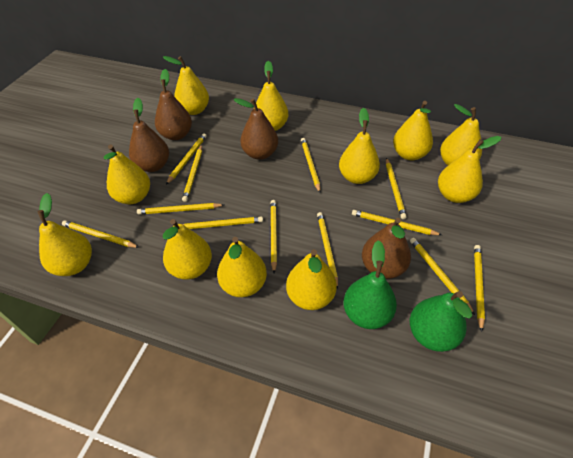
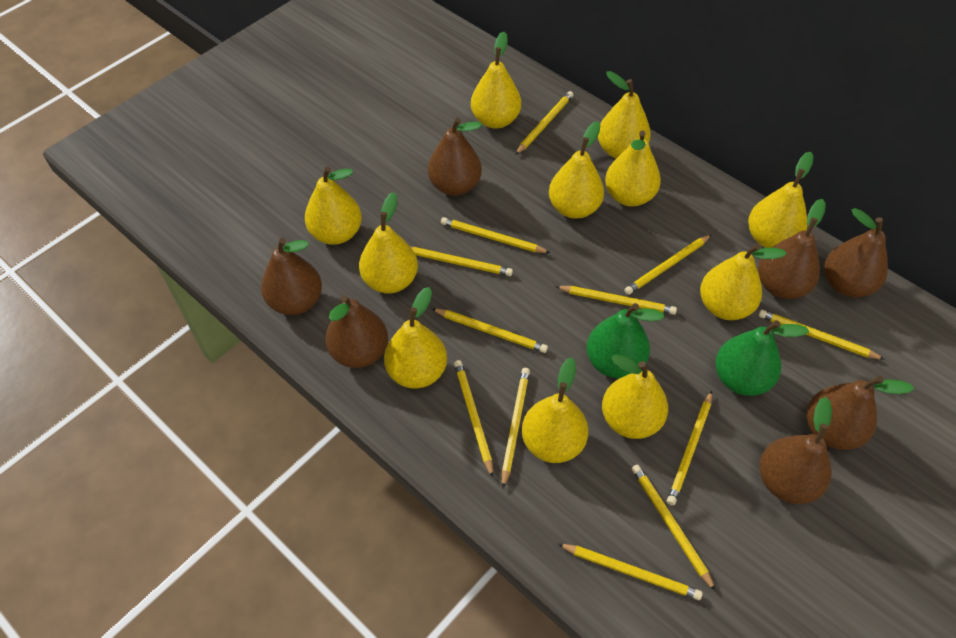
brown pear: 4 -> 7

